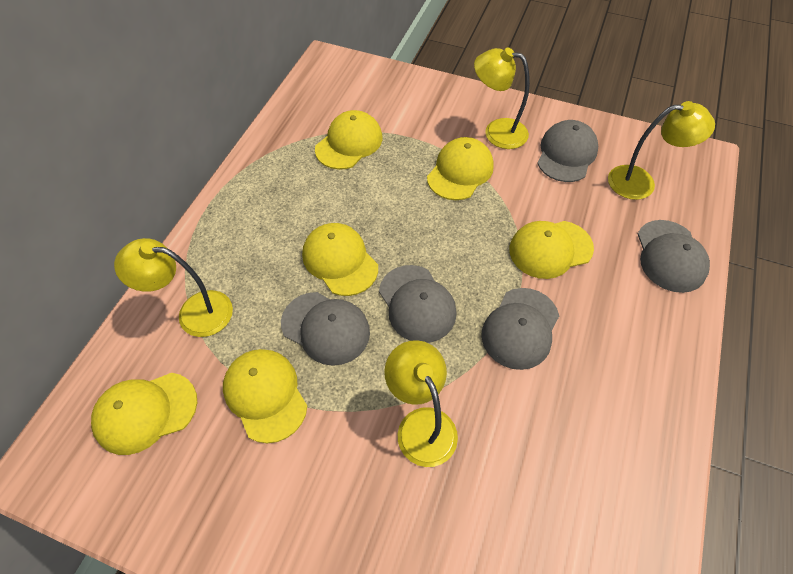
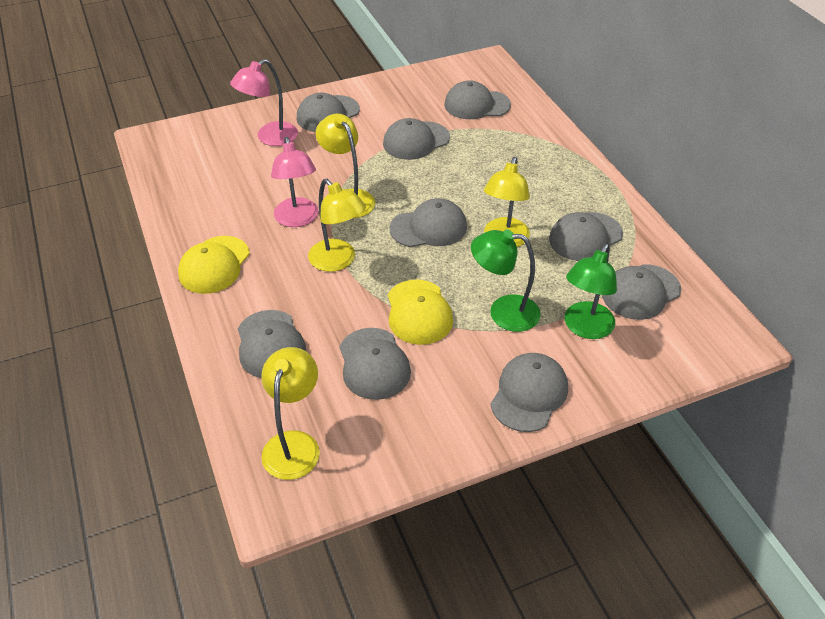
green lamp: 0 -> 2
grey cap: 5 -> 9
pink lamp: 0 -> 2
yellow cap: 6 -> 2

